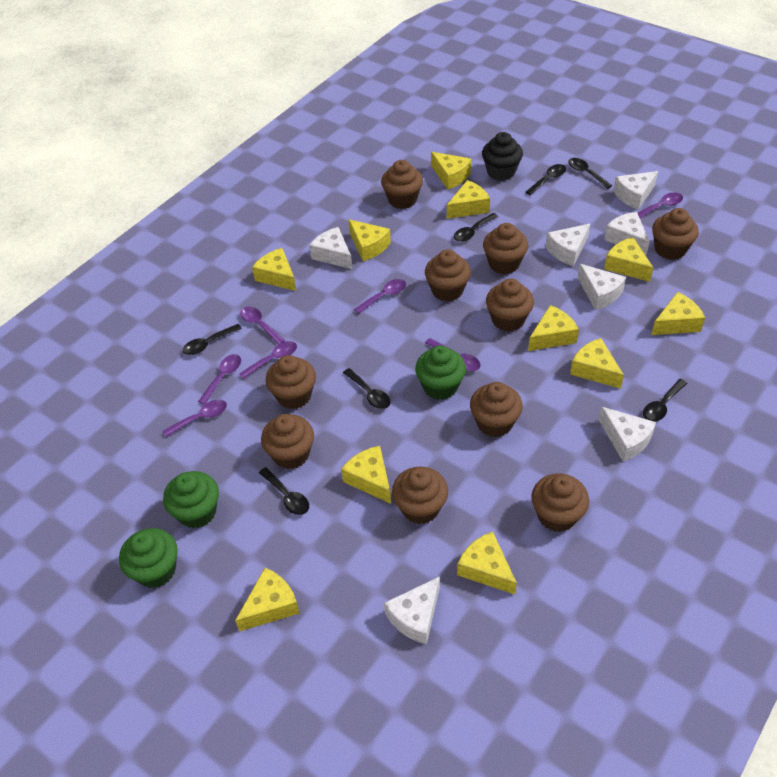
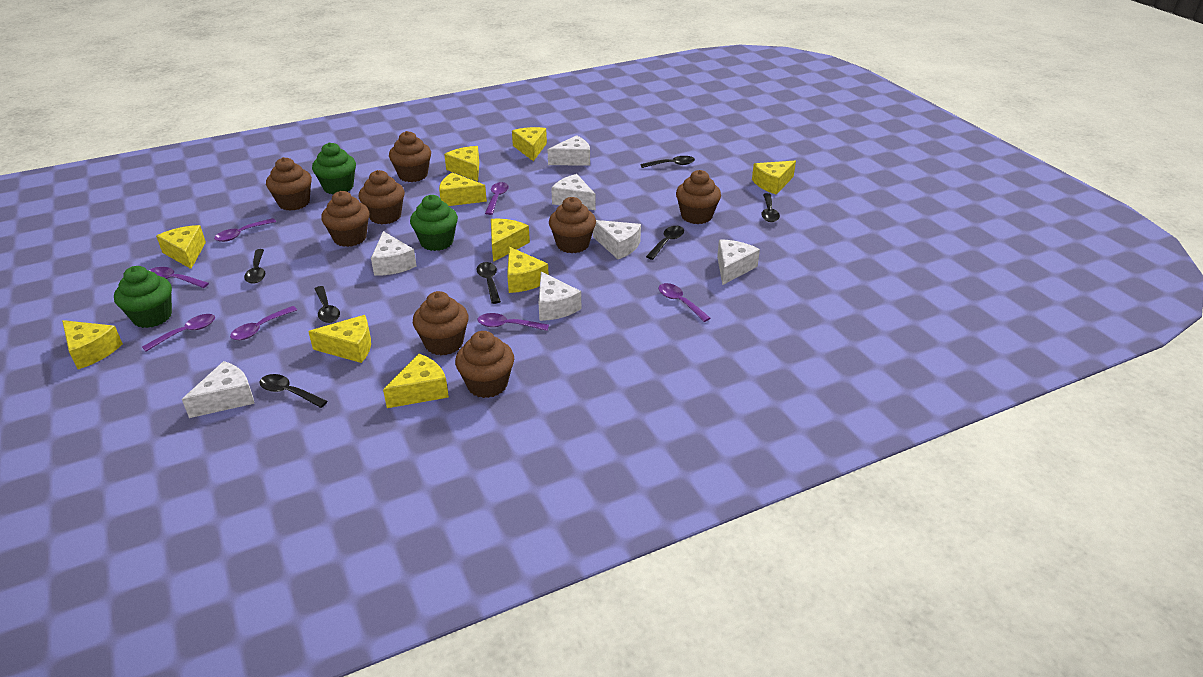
black cupcake: 1 -> 0
brown cupcake: 10 -> 8
yellow cheese: 11 -> 10

